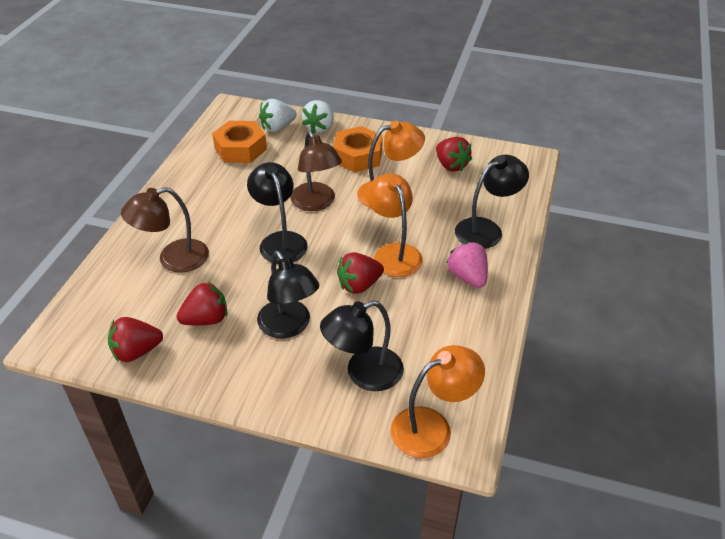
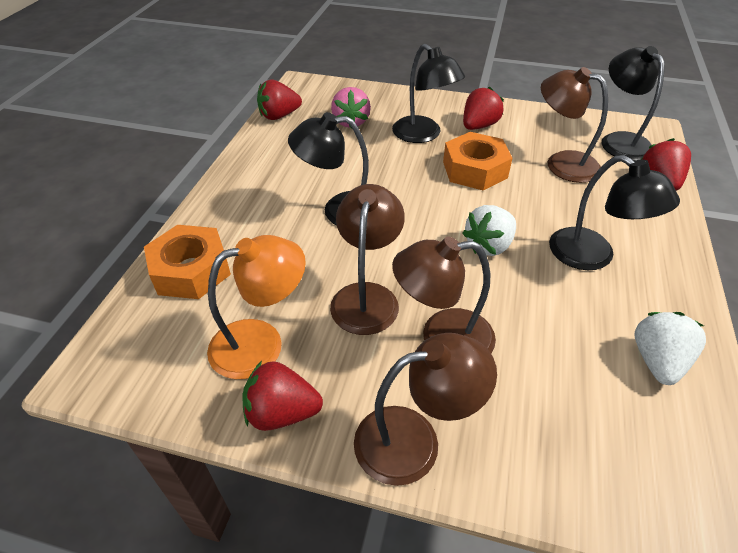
brown lamp: 2 -> 4
orange lamp: 3 -> 1

